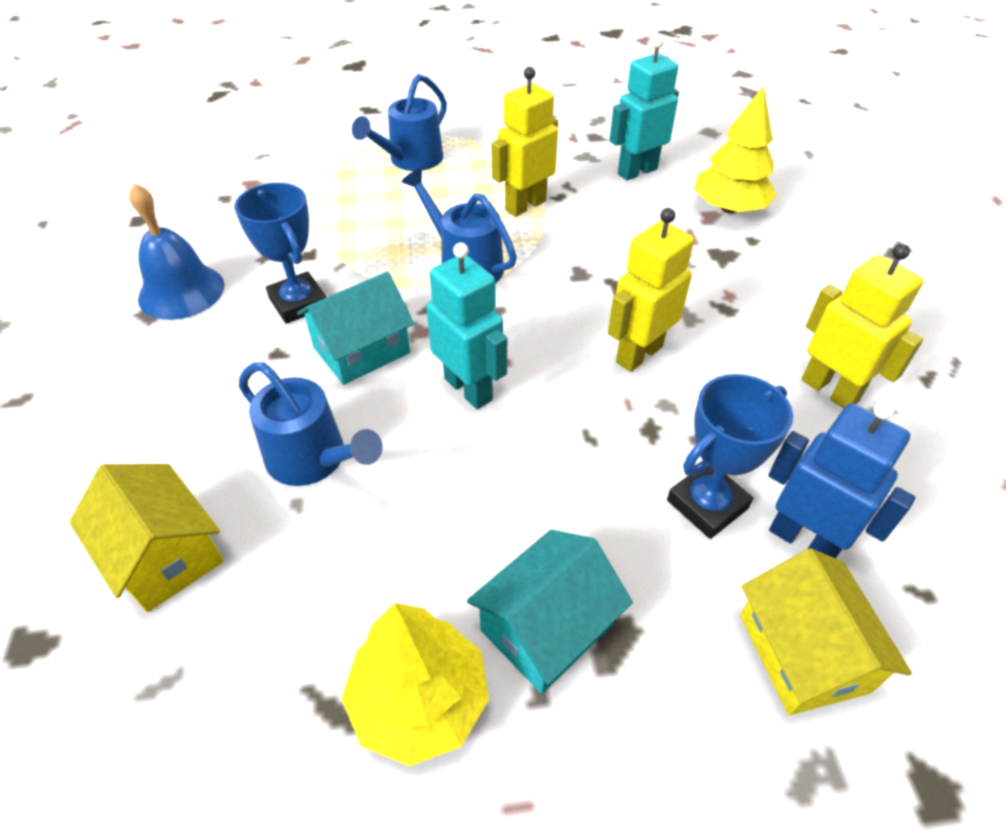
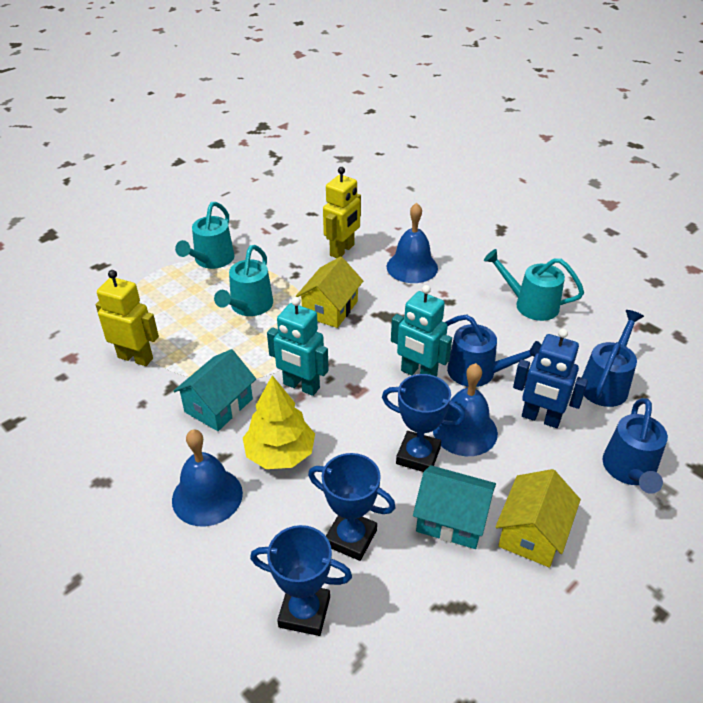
blue bell: 1 -> 3
blue trophy: 2 -> 3
turquoise watering can: 0 -> 3
yellow robot: 3 -> 2
yellow tree: 2 -> 1

